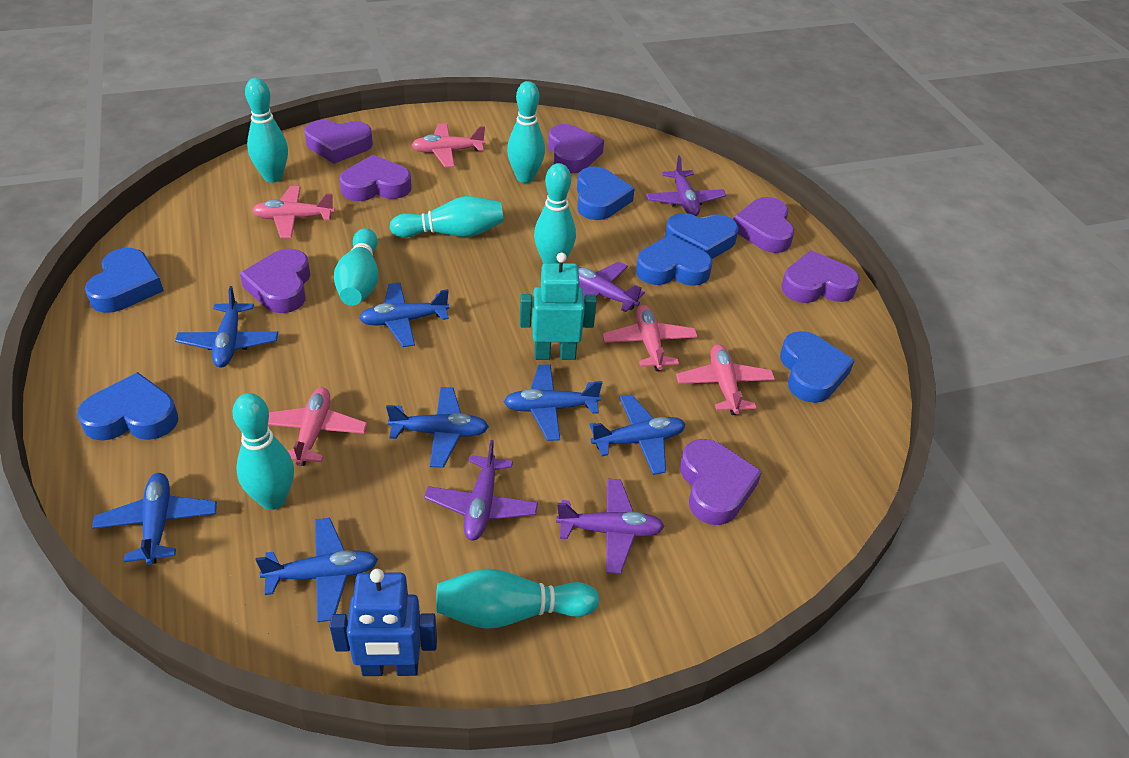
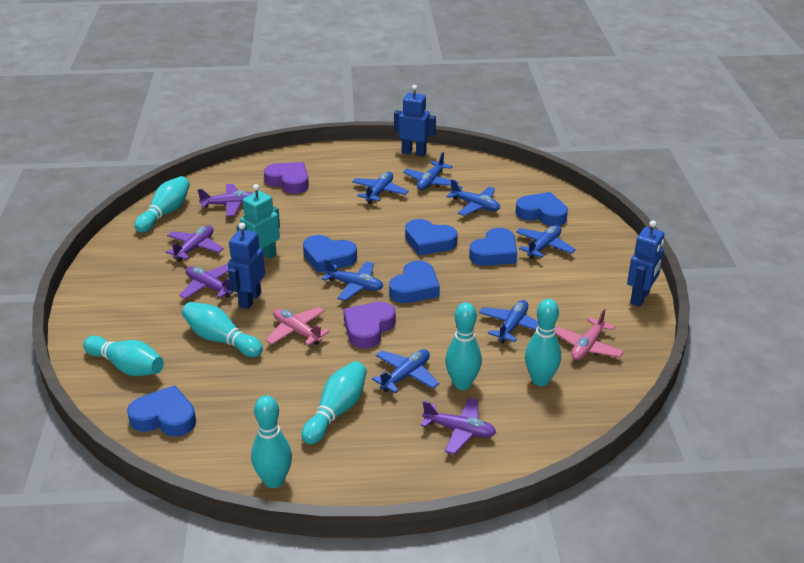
blue robot: 1 -> 3
pink plane: 5 -> 2
purple heart: 7 -> 2

